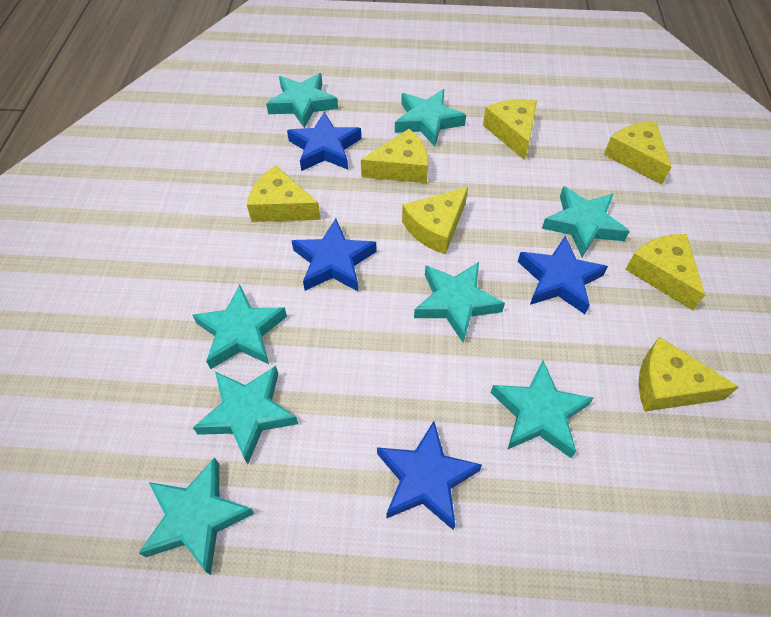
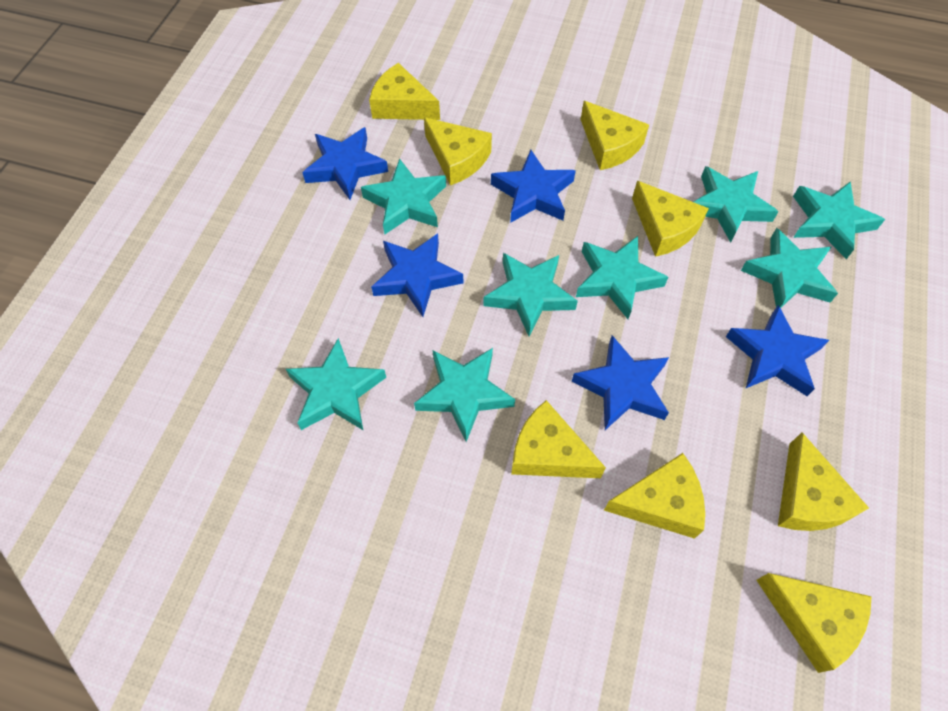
blue star: 4 -> 5
yellow cheese: 7 -> 8

